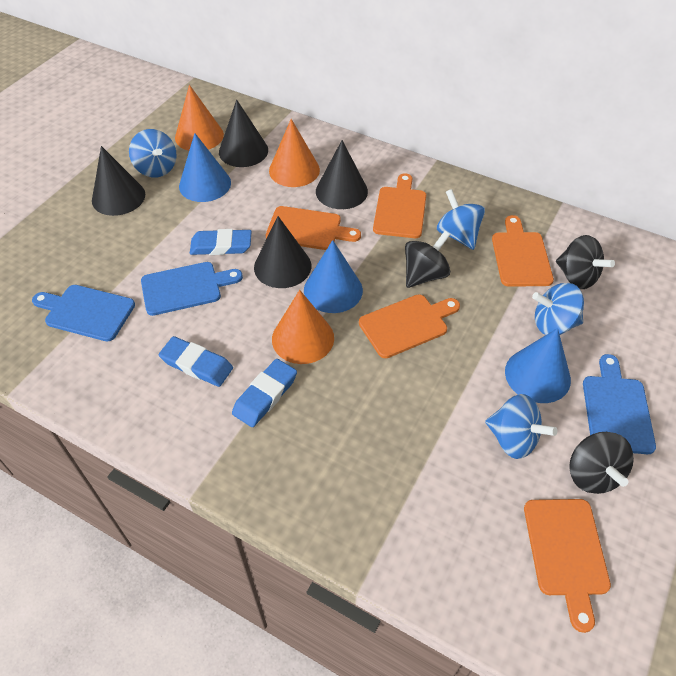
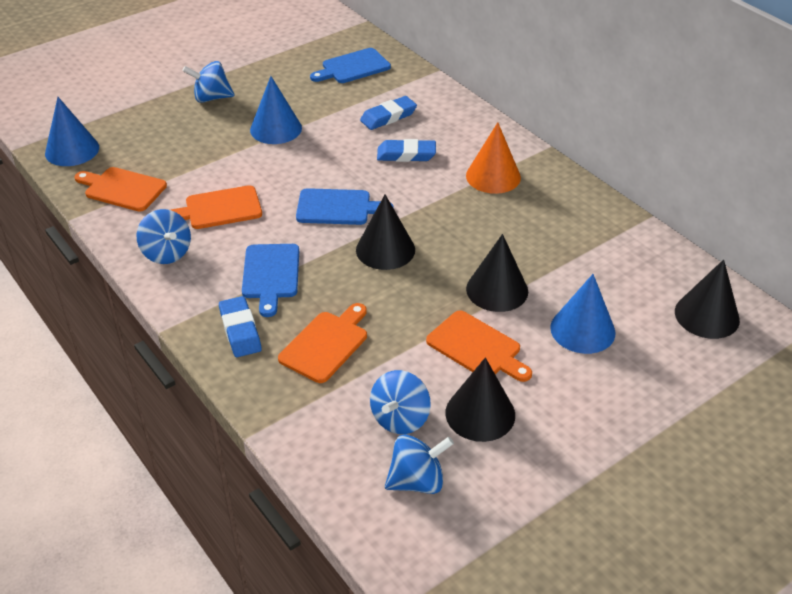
black spinning top: 3 -> 0
orange cone: 3 -> 1
orange cutting board: 5 -> 4

